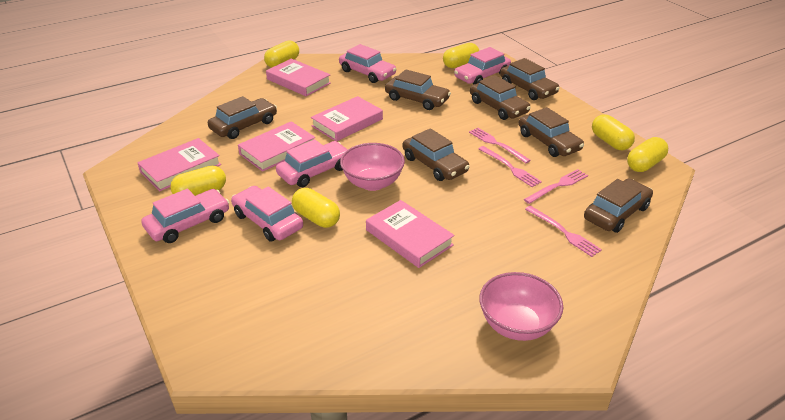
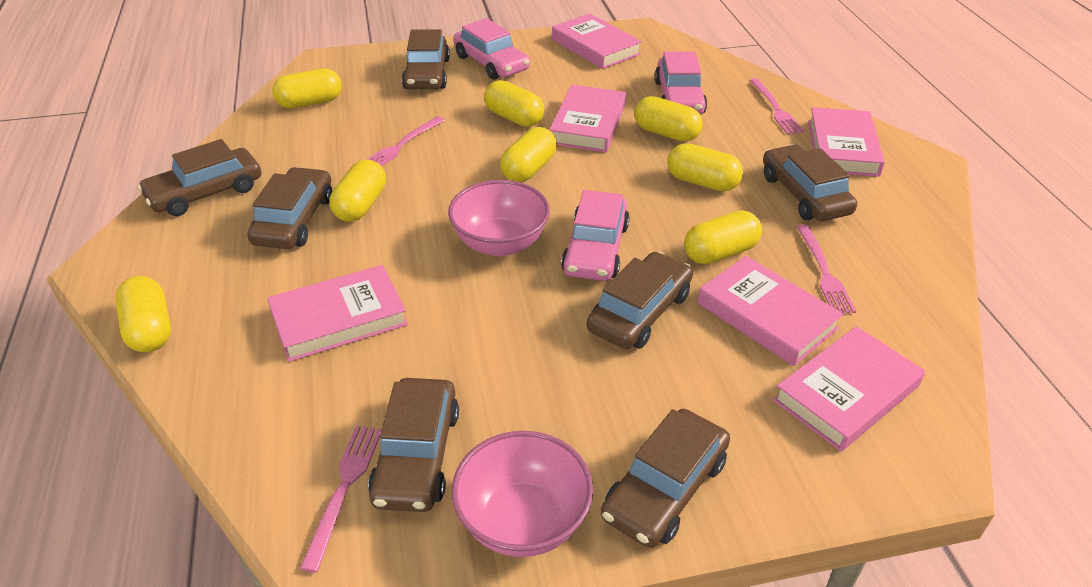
pink book: 5 -> 6
pink car: 5 -> 3
yellow capsule: 6 -> 8

